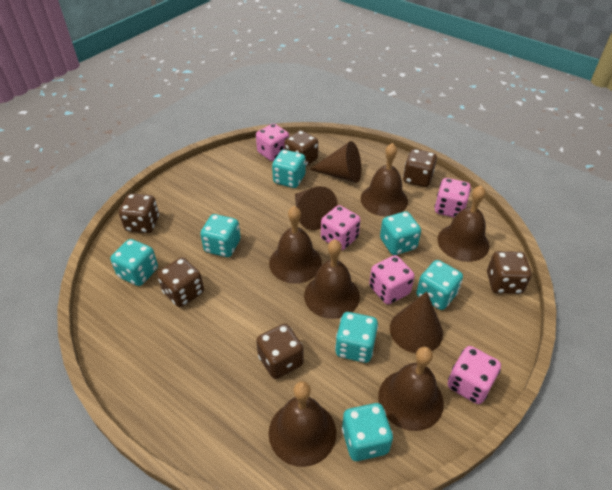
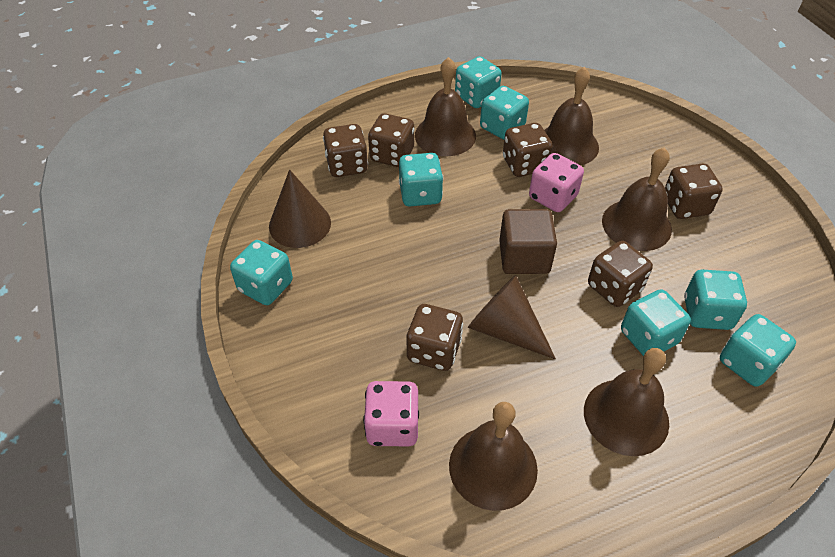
brown bell: 6 -> 5
brown cone: 3 -> 2
brown cube: 0 -> 1
pink dice: 5 -> 2

